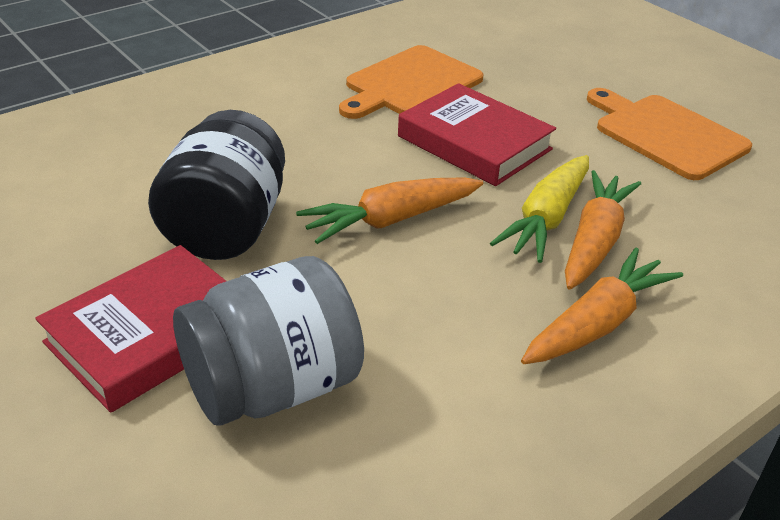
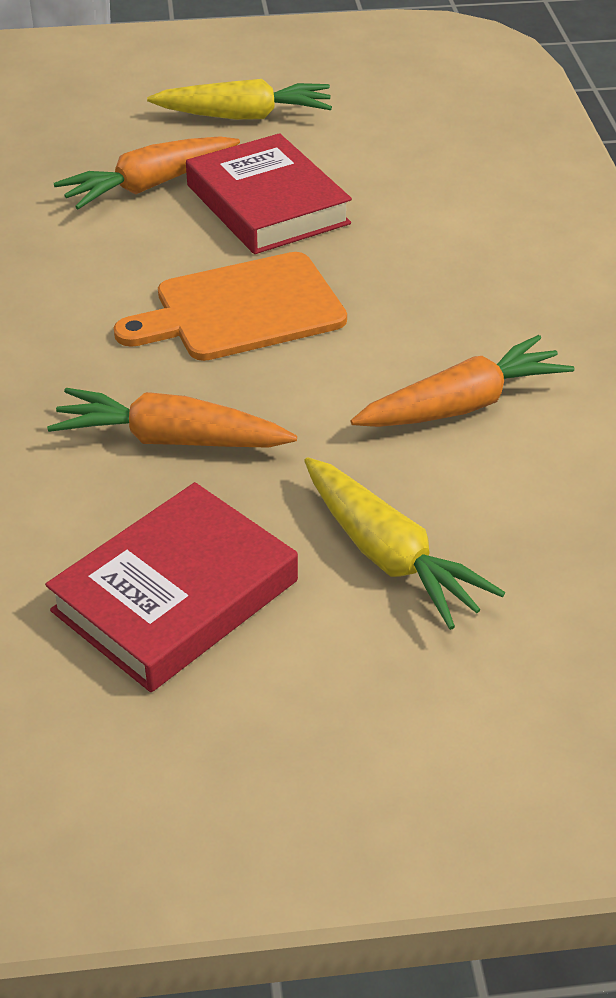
black jar: 1 -> 0
grey jar: 1 -> 0
orange cutting board: 2 -> 1
yellow carrot: 1 -> 2

